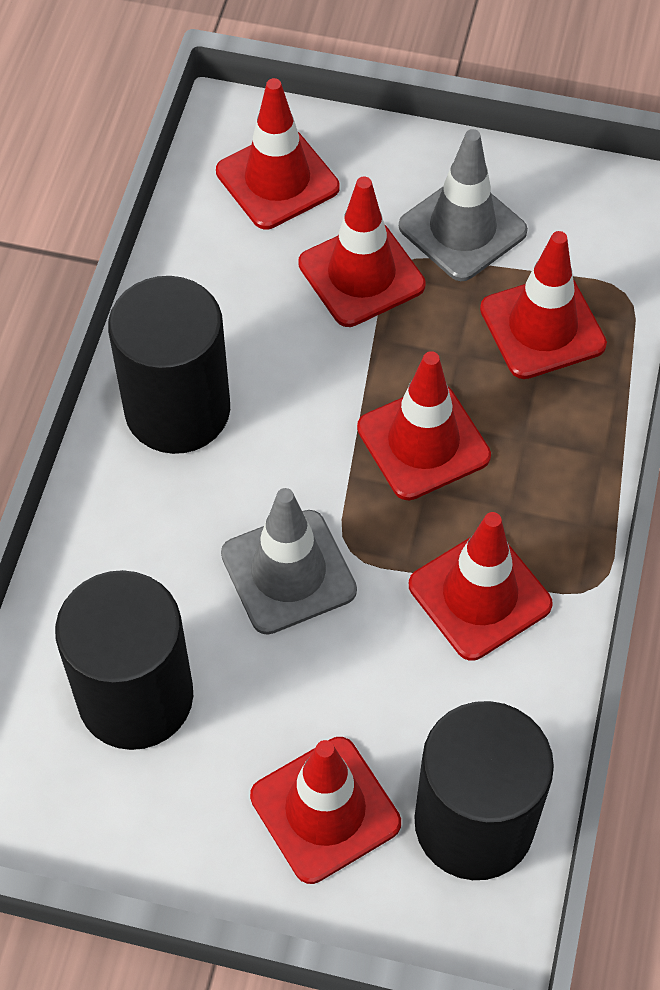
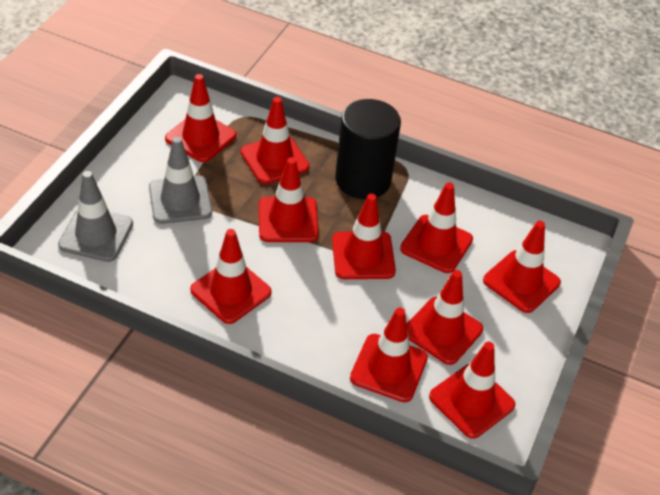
black cylinder: 3 -> 1
red traffic cone: 6 -> 10

